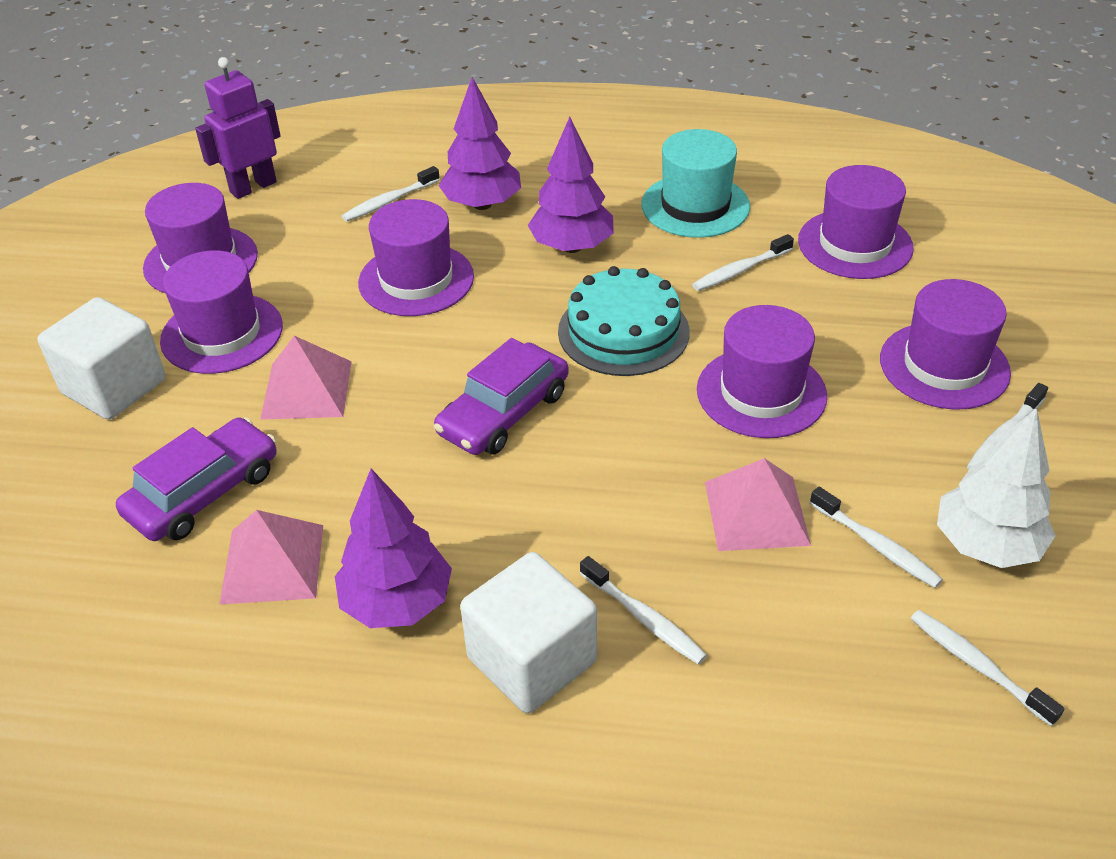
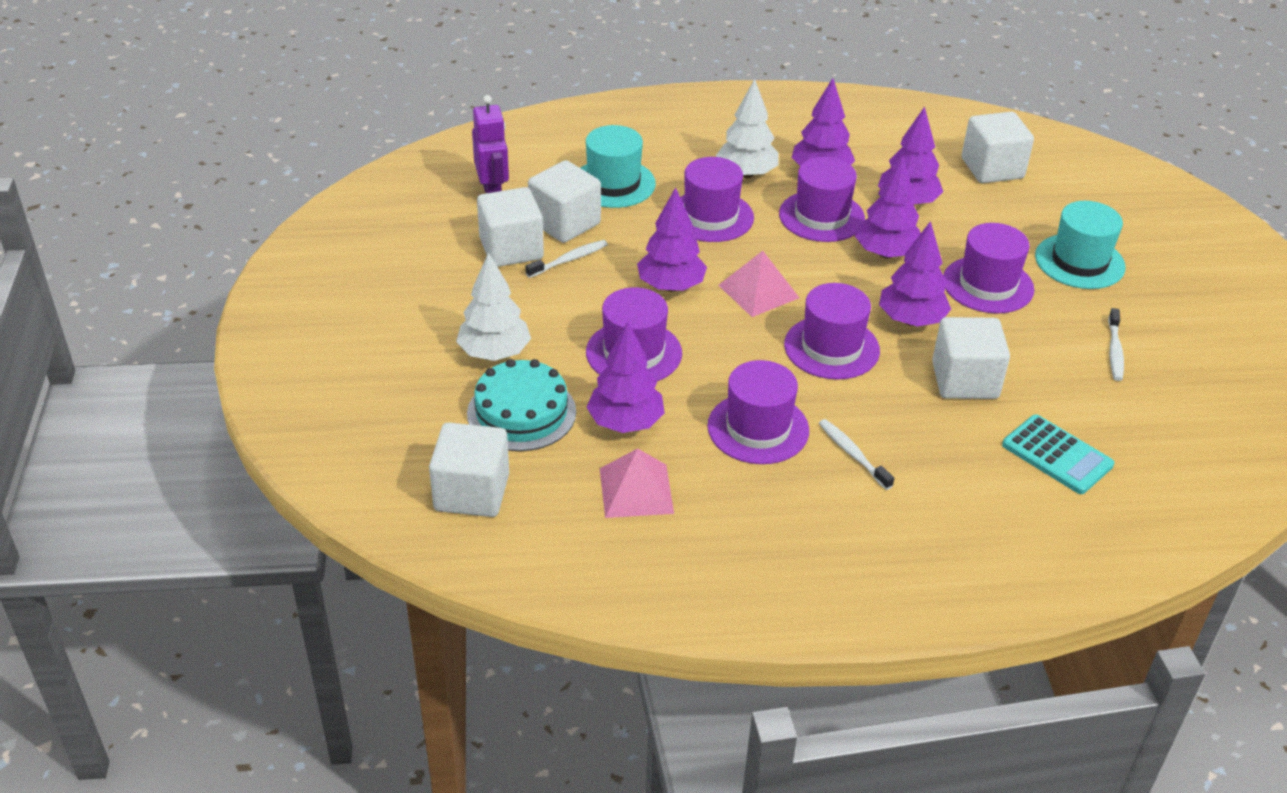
pink pyramid: 3 -> 2
purple car: 2 -> 0
purple tree: 3 -> 6
turquoise calculator: 0 -> 1
turquoise hat: 1 -> 2
white cube: 2 -> 5
white toothbrush: 6 -> 3
white tree: 1 -> 2

